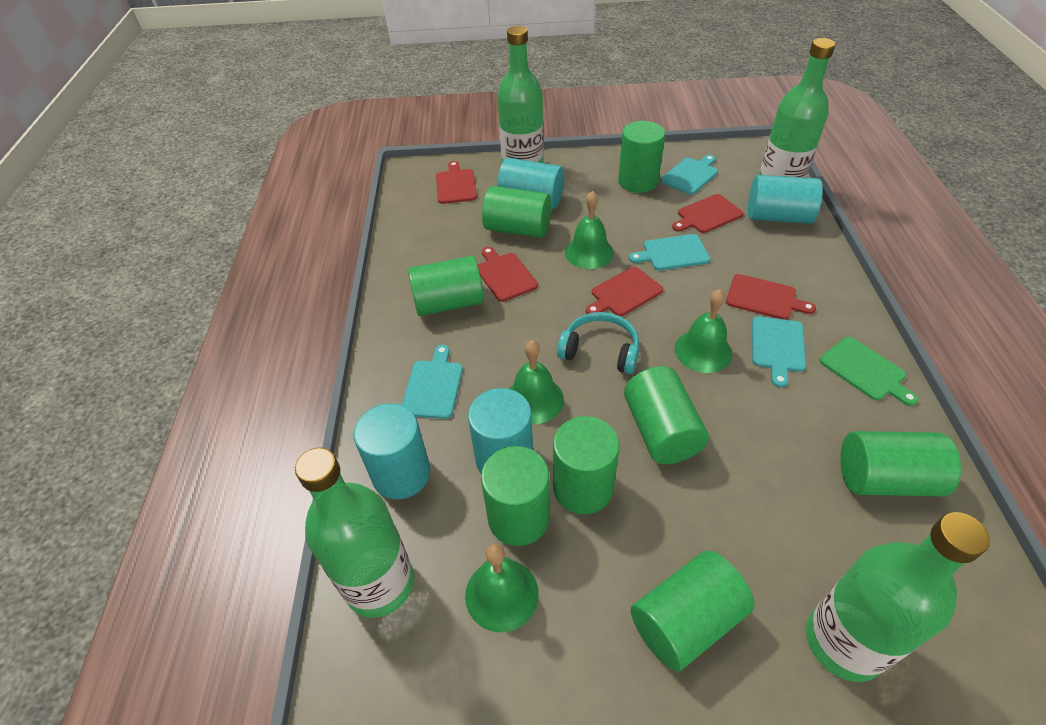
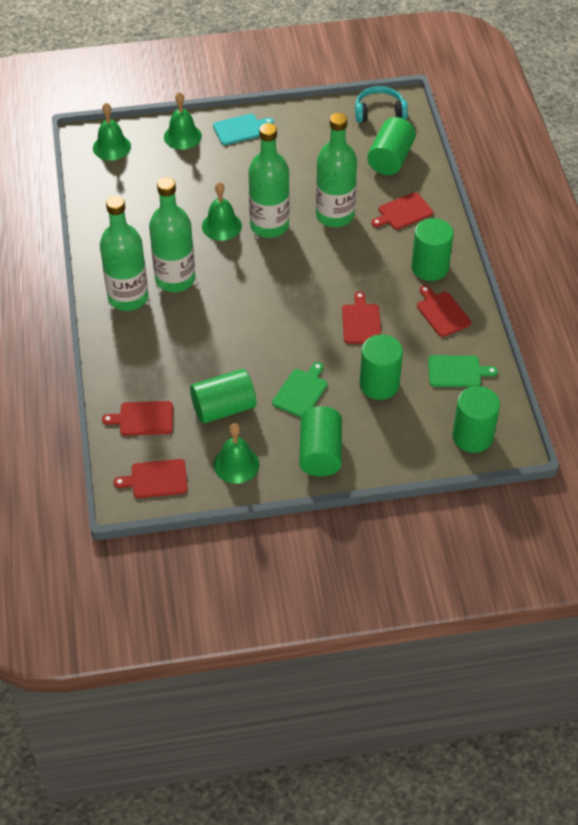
green cutting board: 1 -> 2
green cylinder: 8 -> 6
turquoise cutting board: 4 -> 1
turquoise cylinder: 4 -> 0

